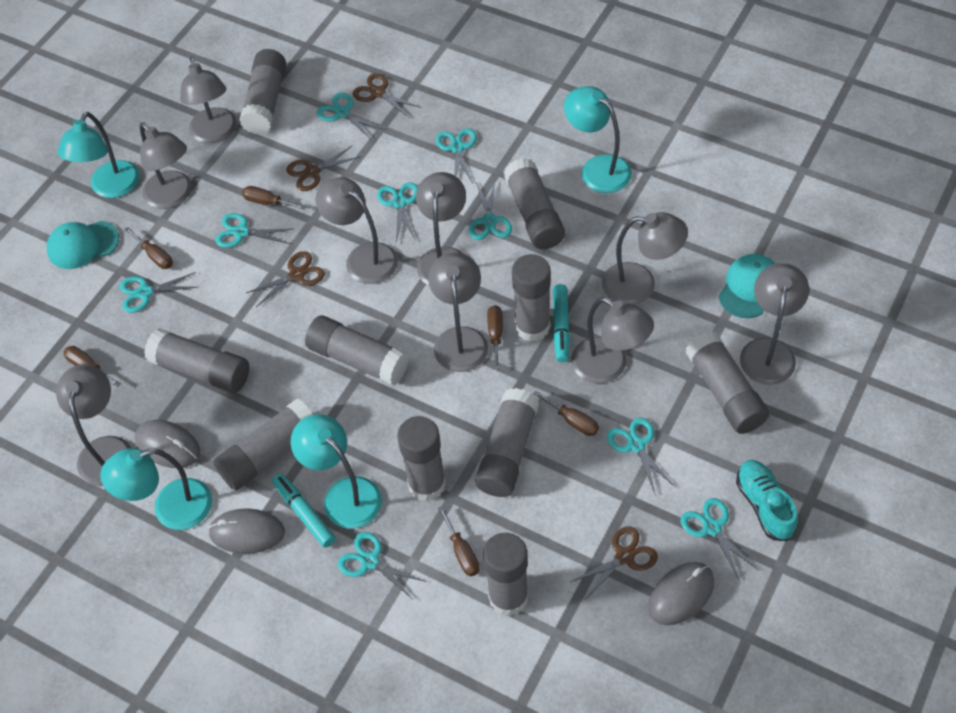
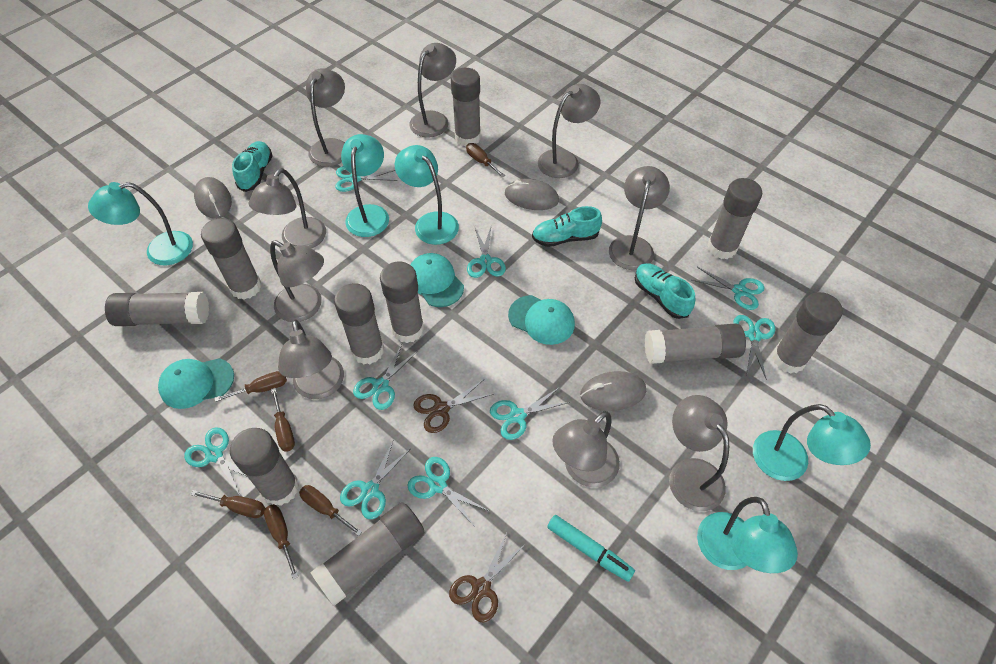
brown scissors: 4 -> 2
turquoise cap: 2 -> 3
turquoise lamp: 4 -> 5
turquoise marker: 2 -> 1
turquoise shoe: 1 -> 3

